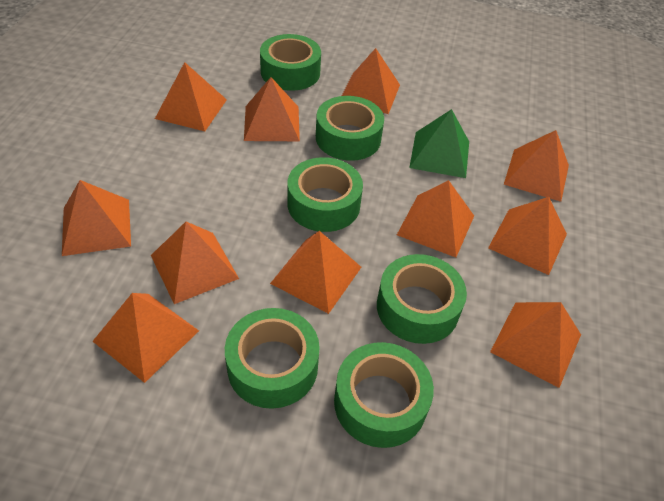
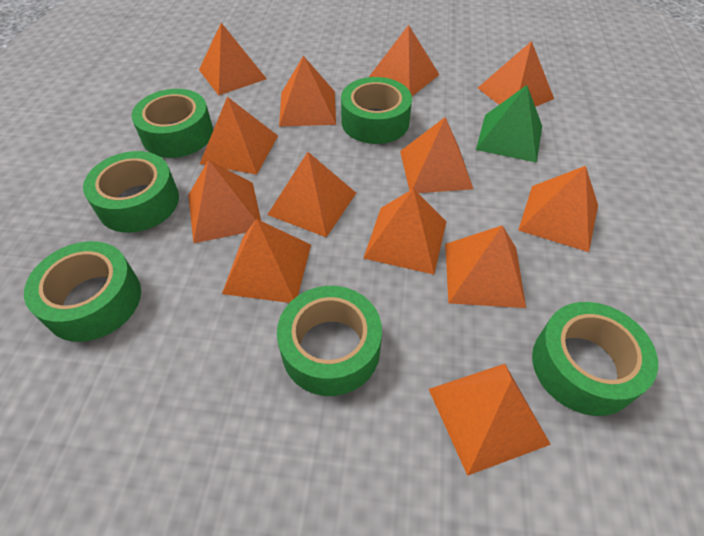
orange pyramid: 11 -> 13

